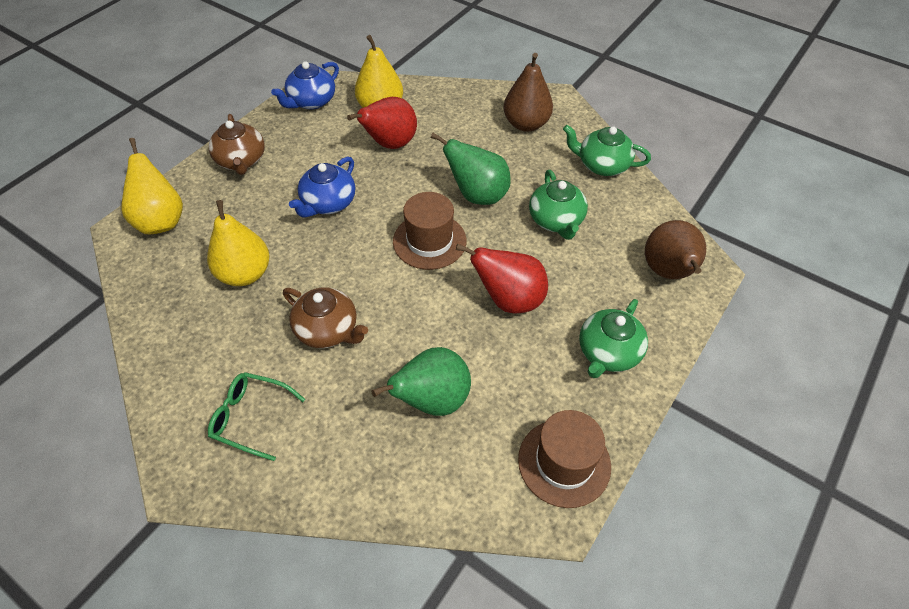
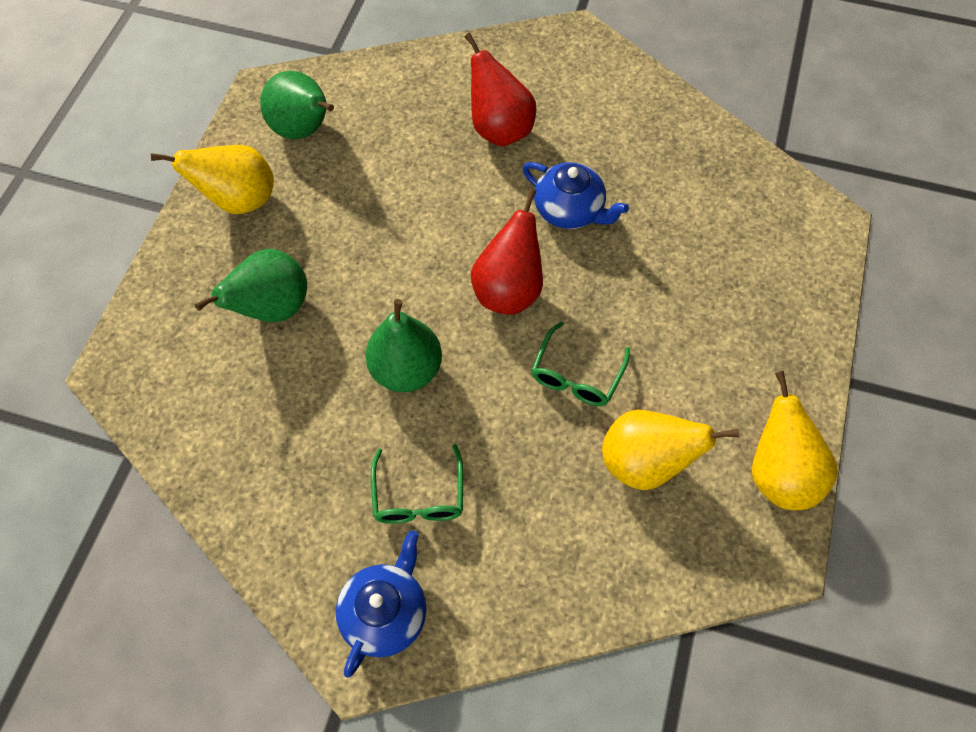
brown hat: 2 -> 0
brown pear: 2 -> 0
brown teapot: 2 -> 0
green glasses: 1 -> 2
green pear: 2 -> 3
green teapot: 3 -> 0

